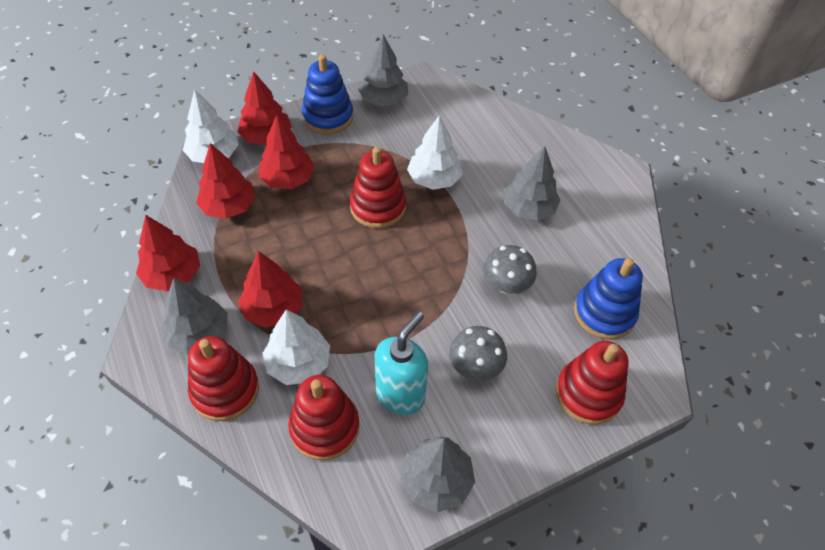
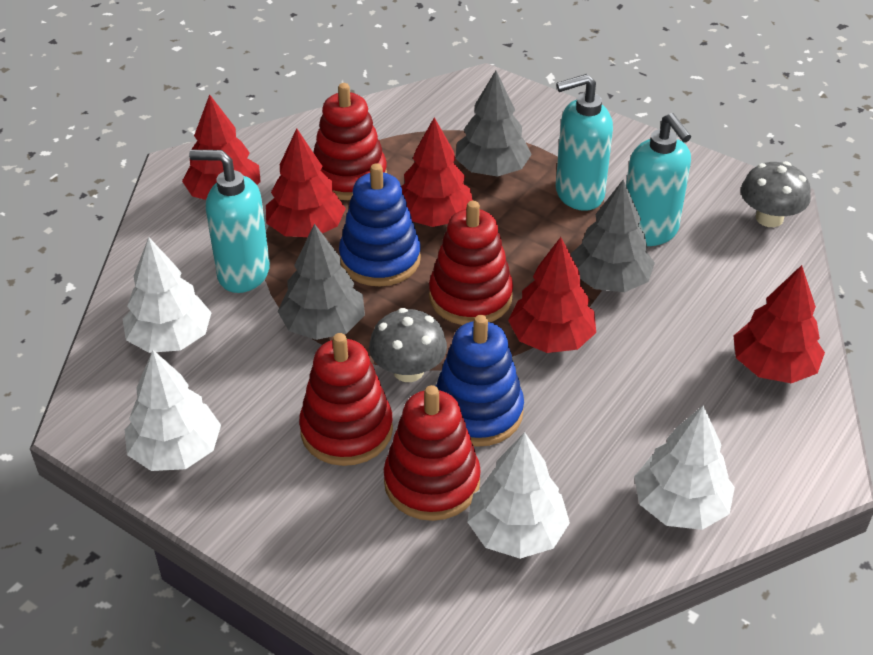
grey tree: 4 -> 3
turquoise soap dispenser: 1 -> 3
white tree: 3 -> 4

